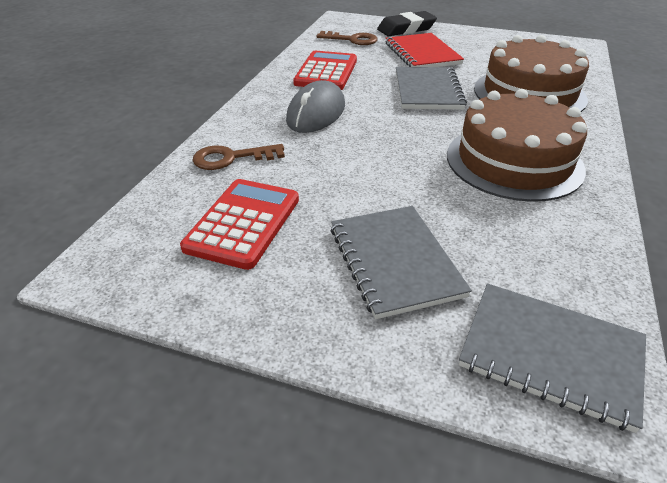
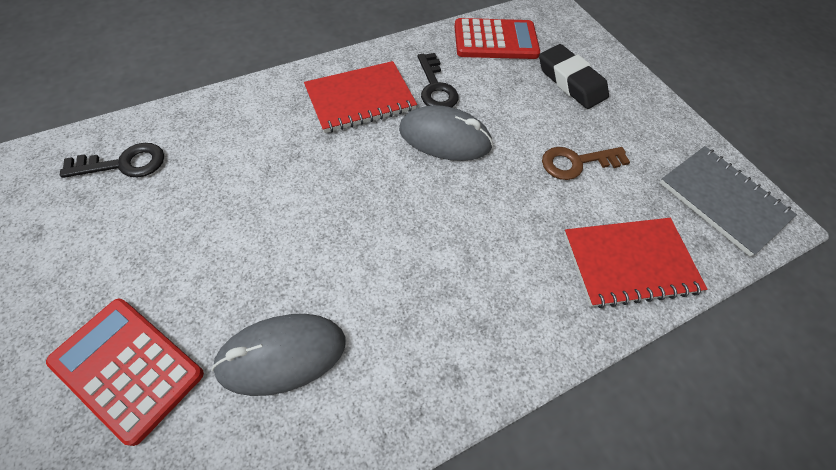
black key: 0 -> 2
brown cake: 2 -> 0
brown key: 2 -> 1
grey mouse: 1 -> 2
grey notebook: 3 -> 1
red notebook: 1 -> 2

